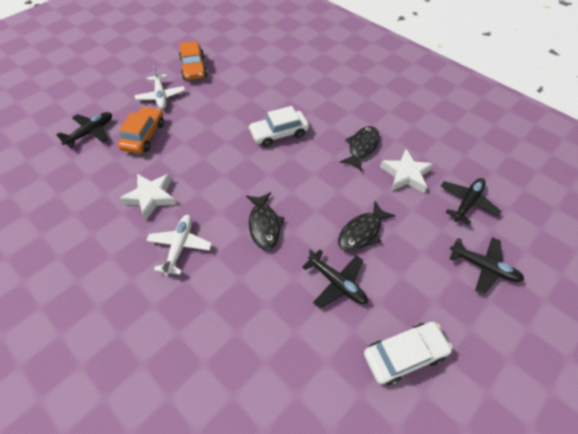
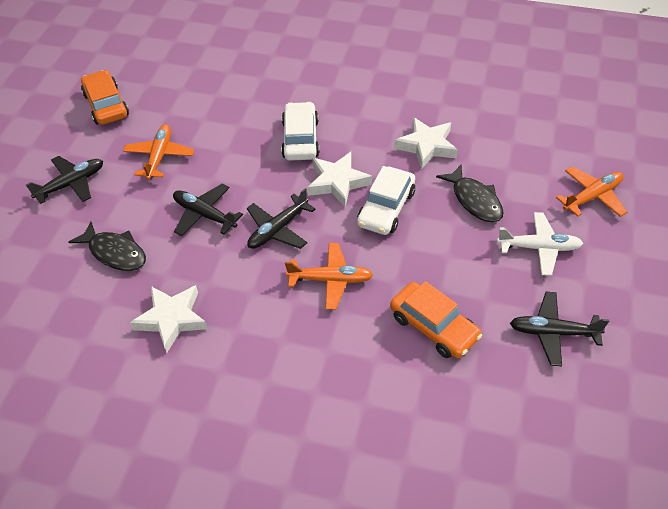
black fish: 3 -> 2
orange plane: 0 -> 3
white plane: 2 -> 1
white star: 2 -> 3

